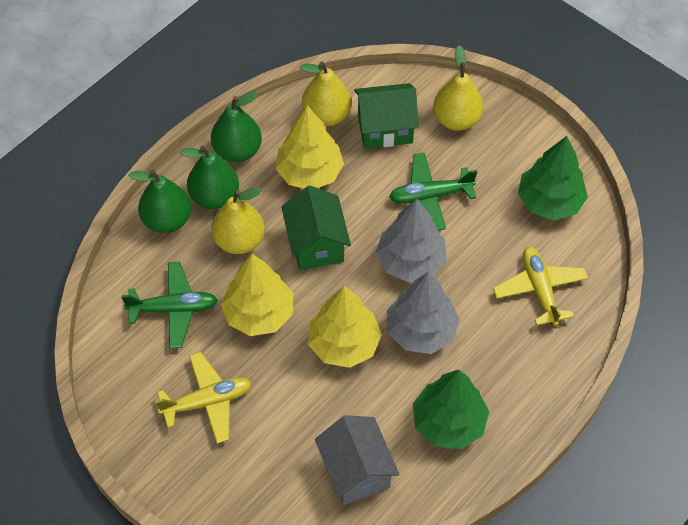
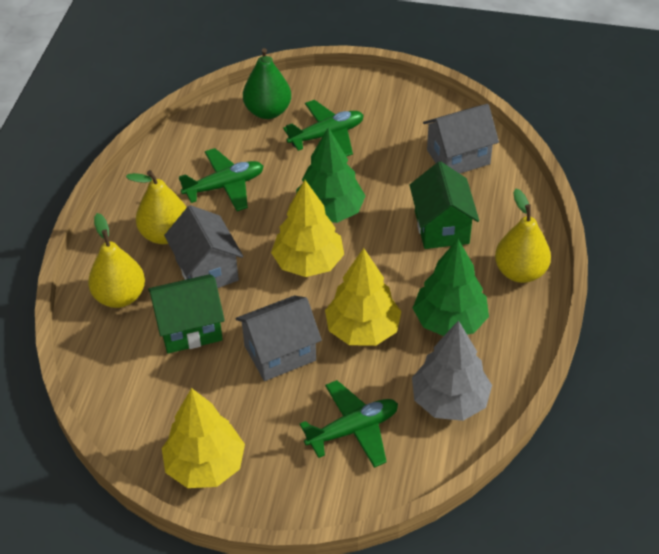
green pear: 3 -> 1
green plane: 2 -> 3
grey house: 1 -> 3
grey tree: 2 -> 1
yellow plane: 2 -> 0

